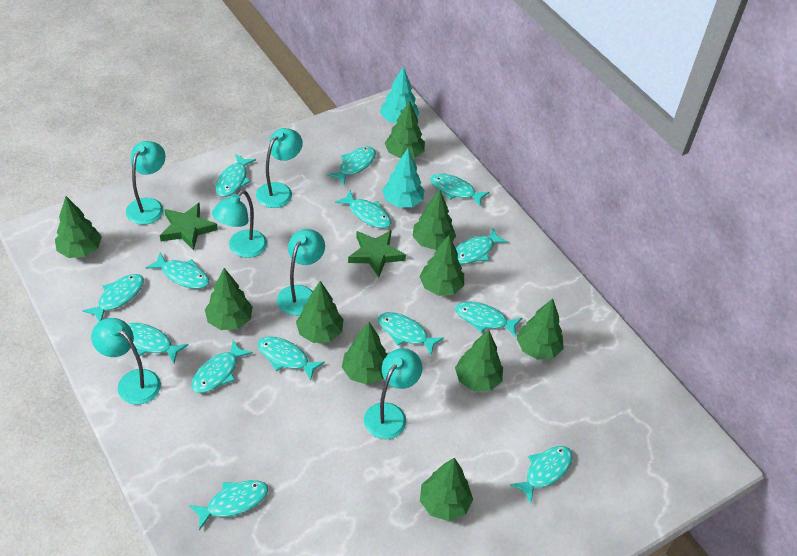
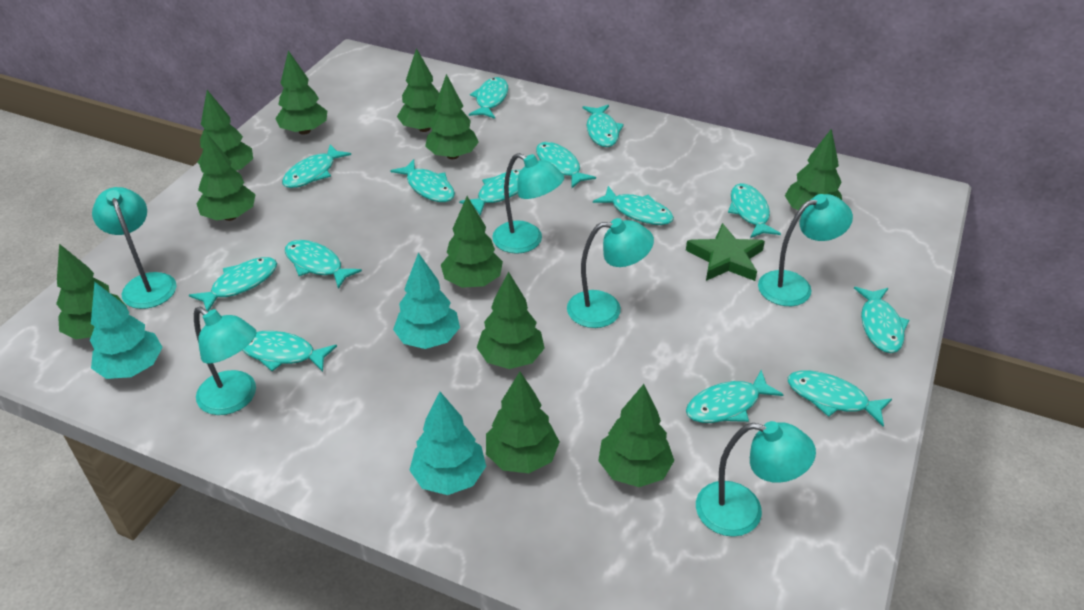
green star: 2 -> 1
green tree: 10 -> 11
turquoise tree: 2 -> 3

